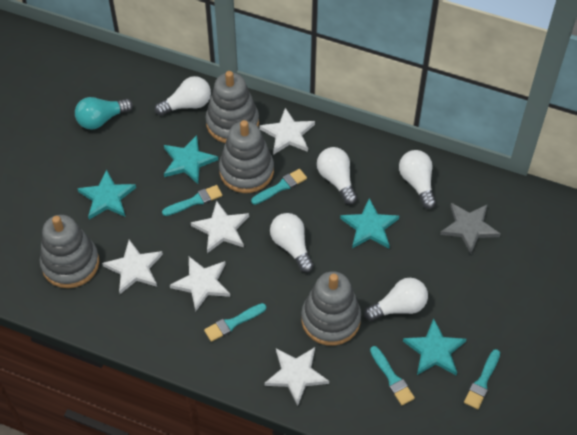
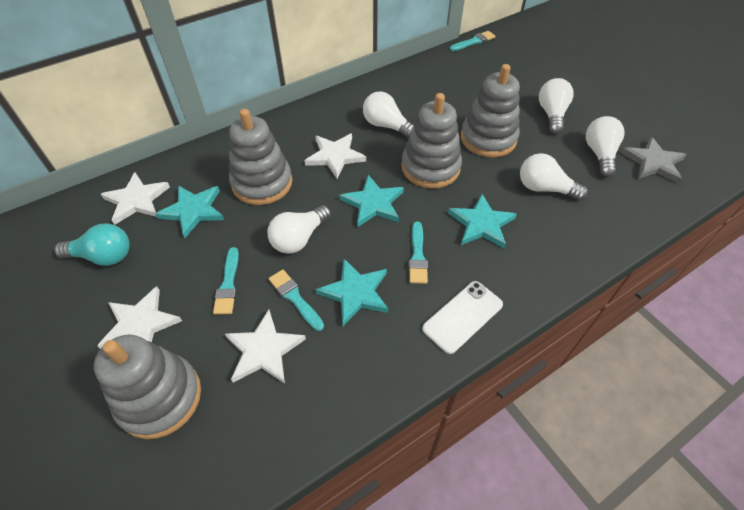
turquoise brush: 5 -> 4
white phone: 0 -> 1
white star: 5 -> 4

